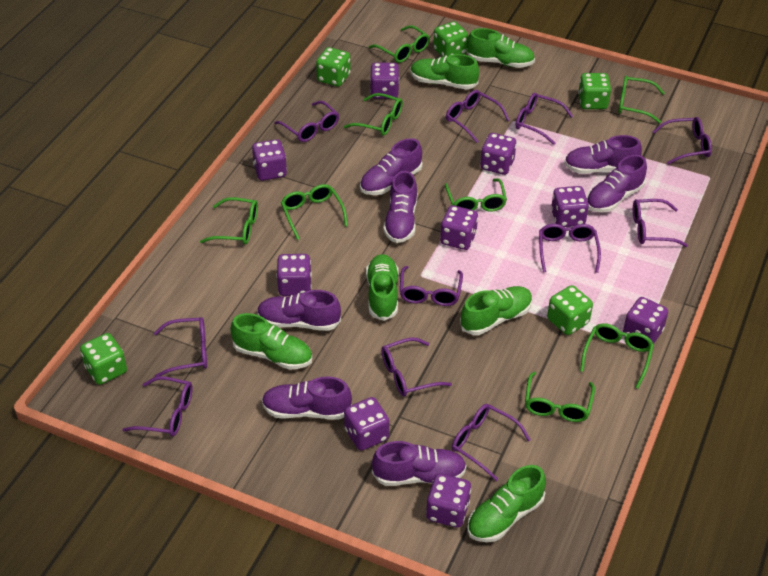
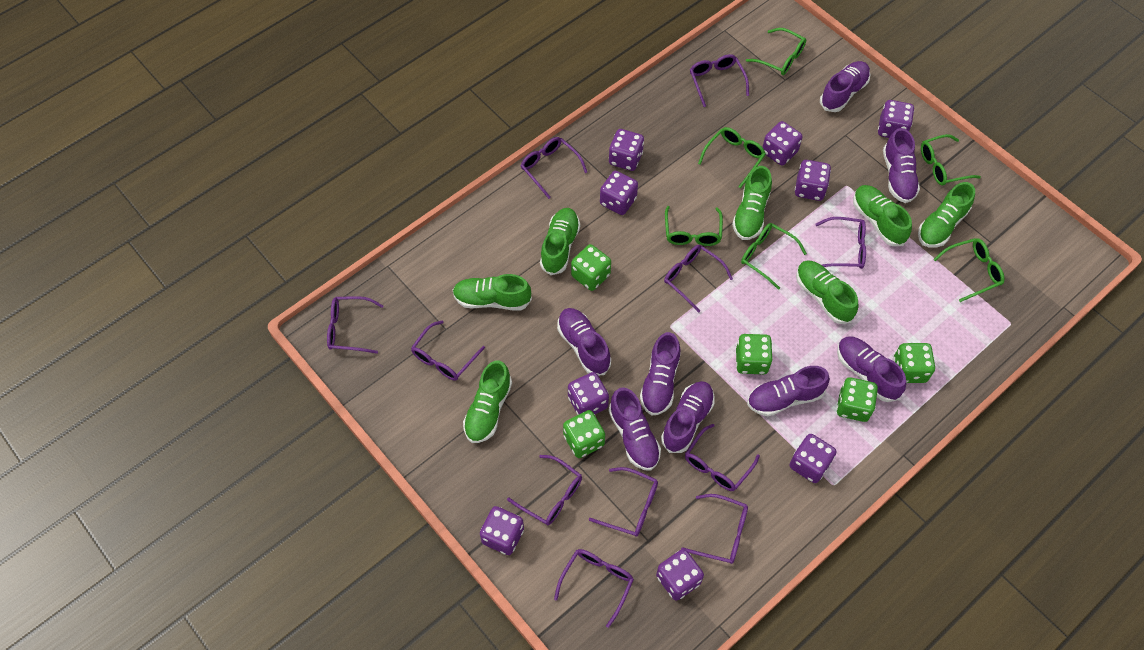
green glasses: 8 -> 6
green shoe: 6 -> 7
purple shoe: 7 -> 8

